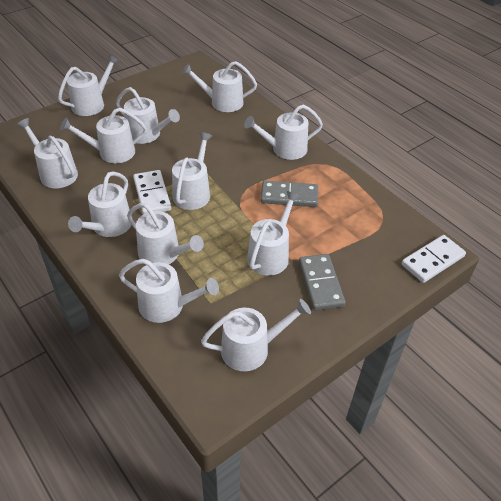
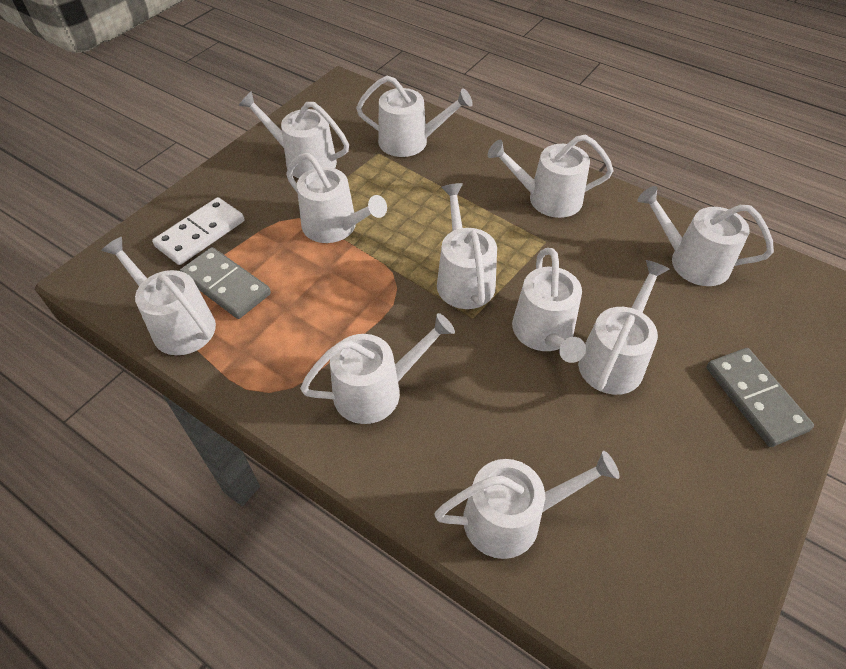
white domino: 2 -> 1
white watering can: 12 -> 11

